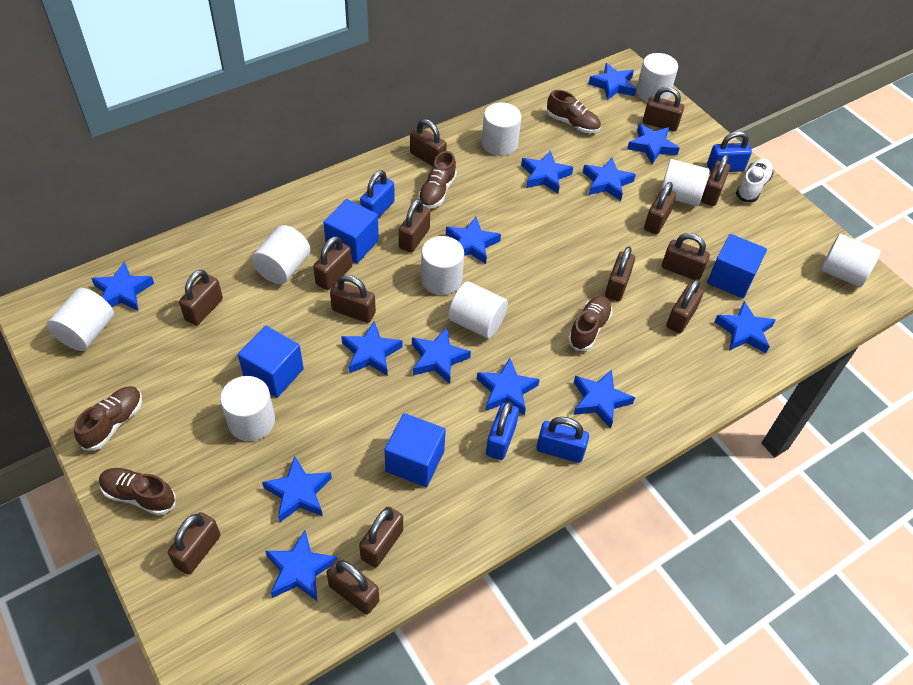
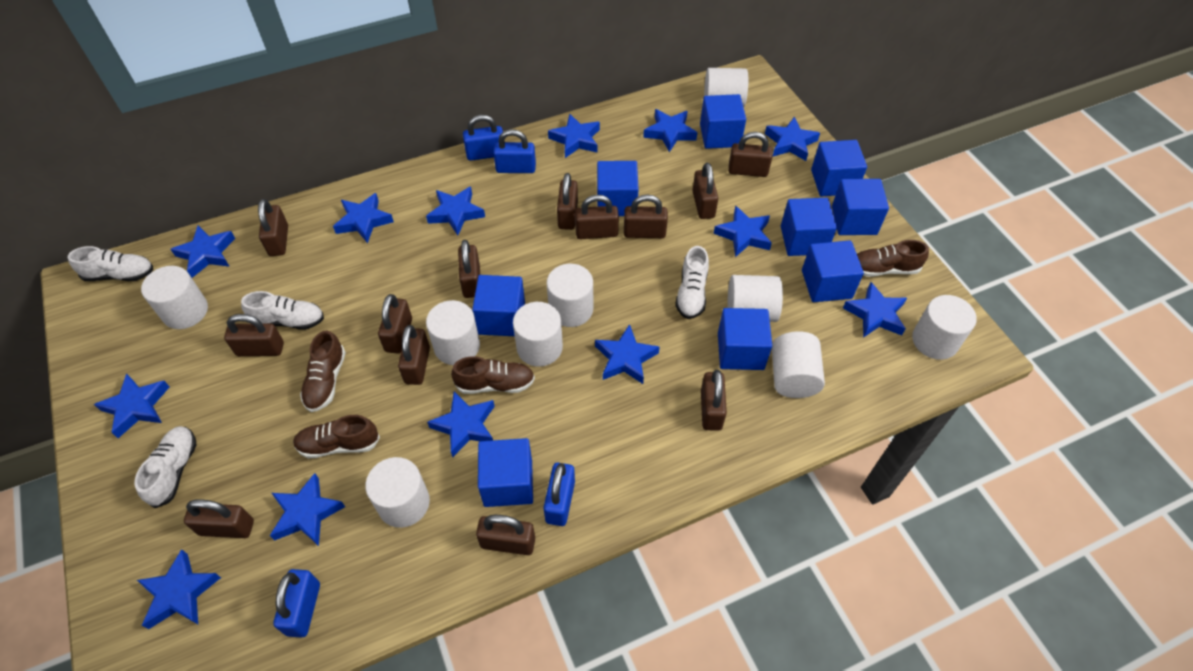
blue cube: 4 -> 9
brown padlock: 14 -> 13
brown shoe: 5 -> 4
white shoe: 1 -> 4

